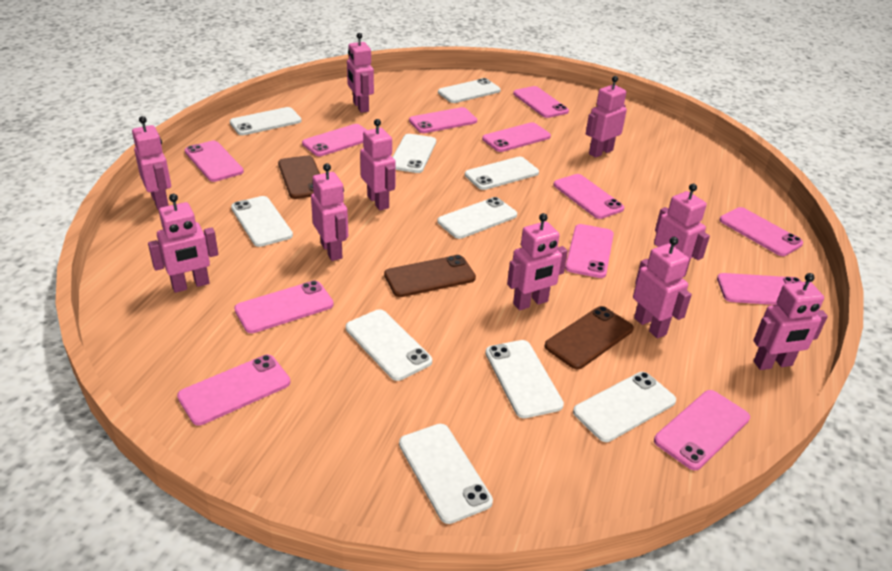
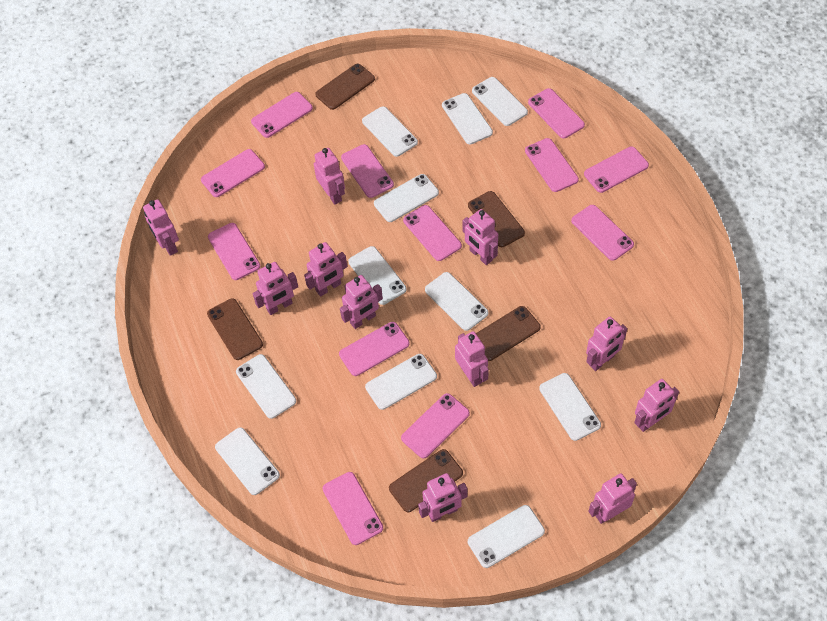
brown phone: 3 -> 5
pink robot: 10 -> 11
white phone: 10 -> 11

